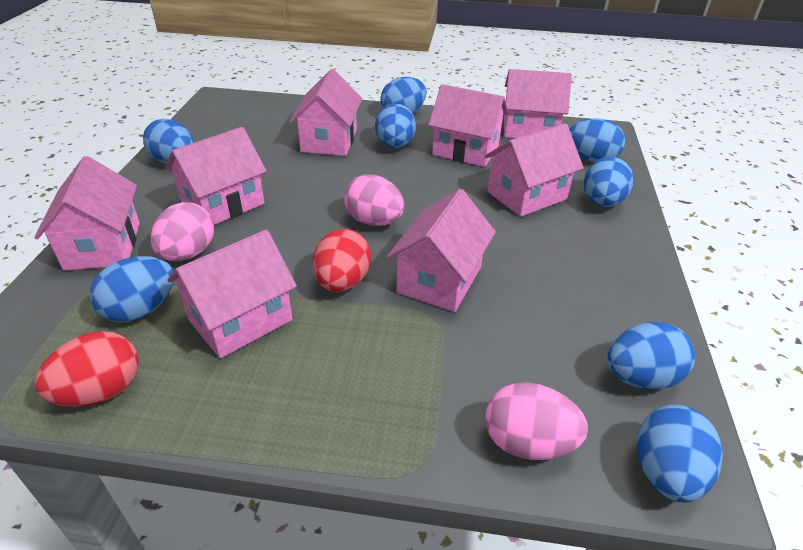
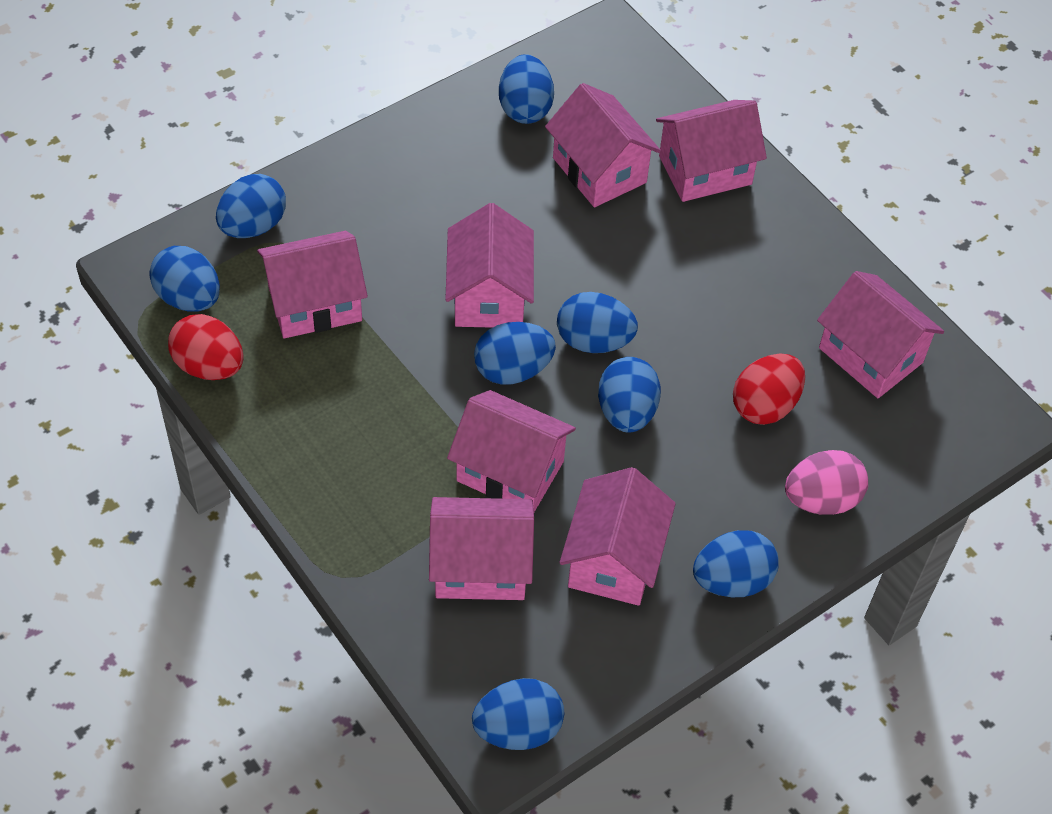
pink egg: 3 -> 1

